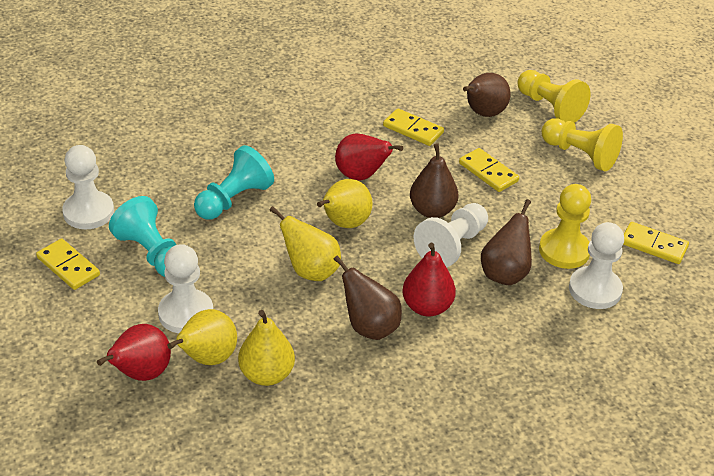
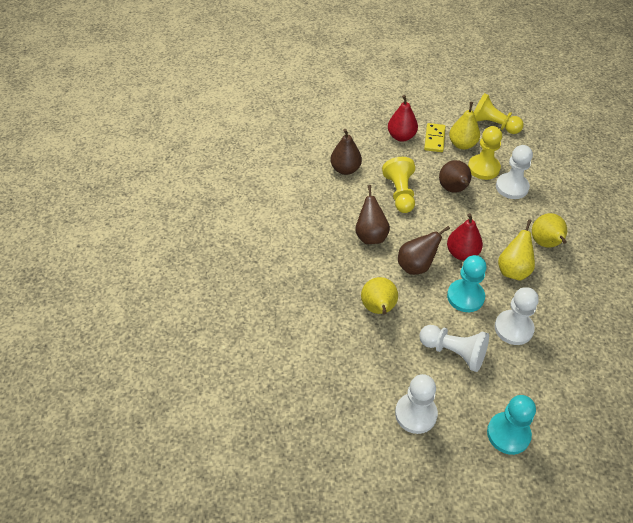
red pear: 3 -> 2
yellow domino: 4 -> 1

